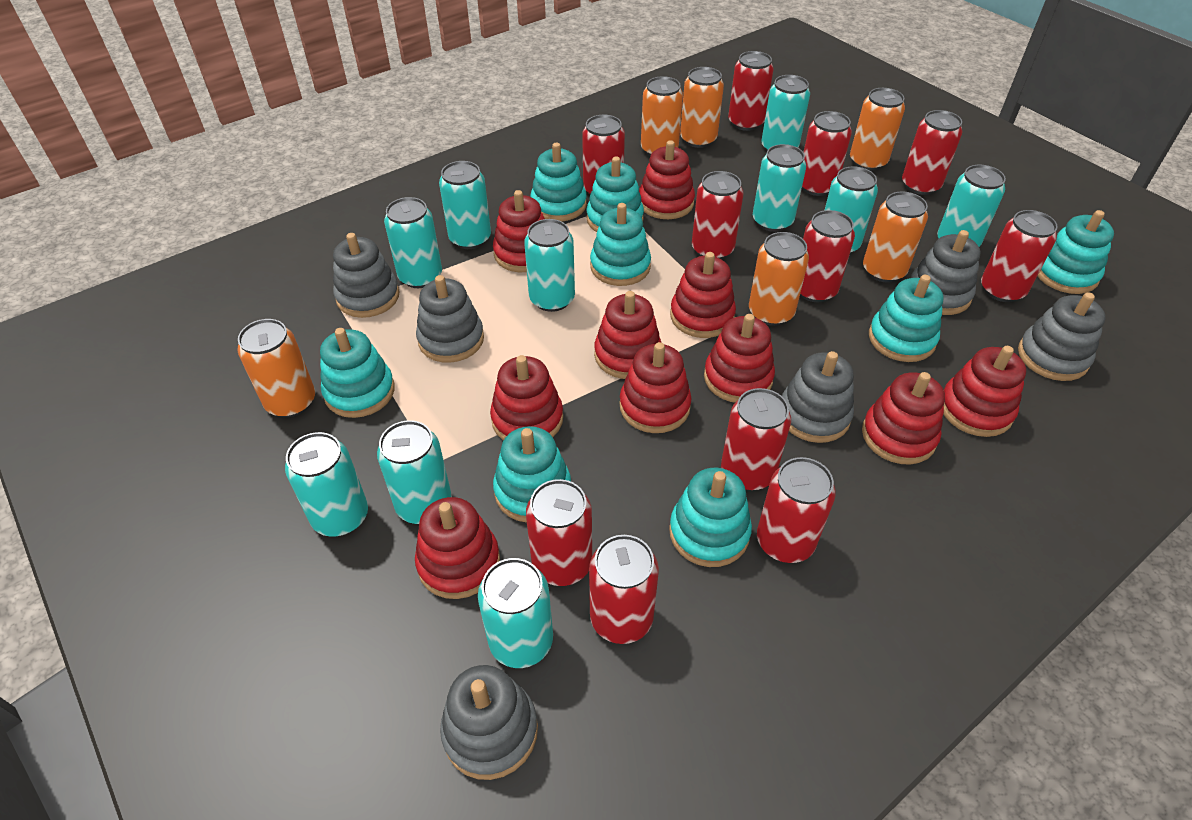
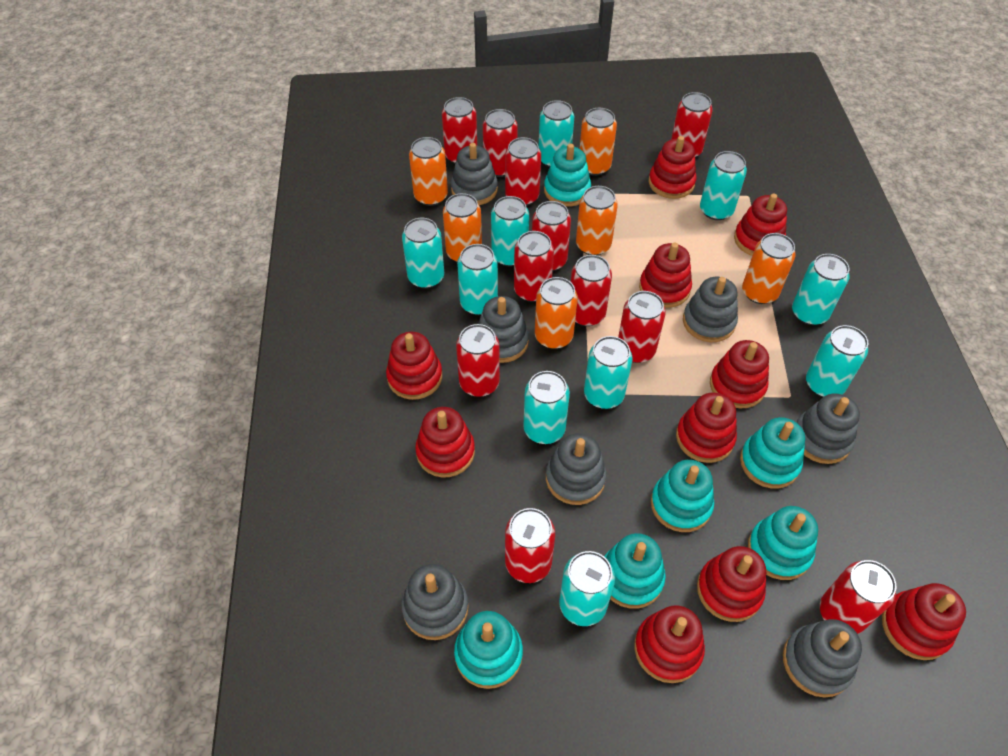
grey stacking toy: 6 -> 7
turquoise stacking toy: 8 -> 6

